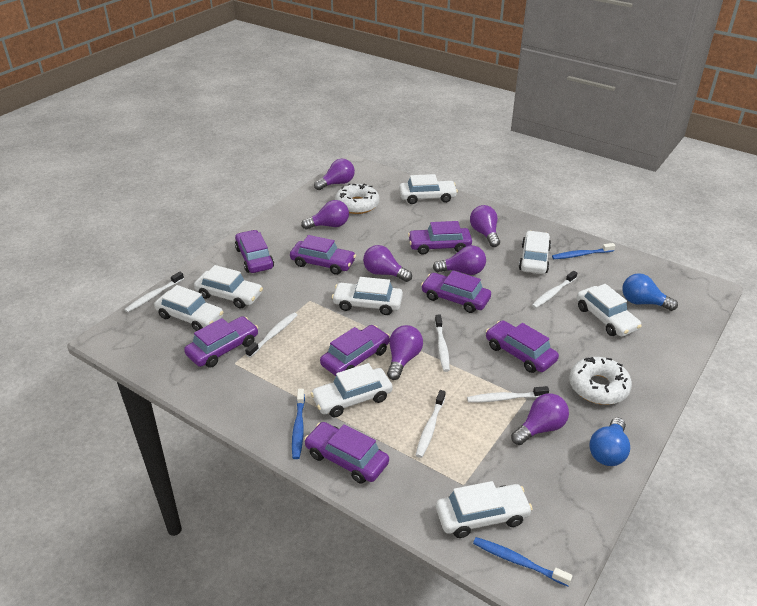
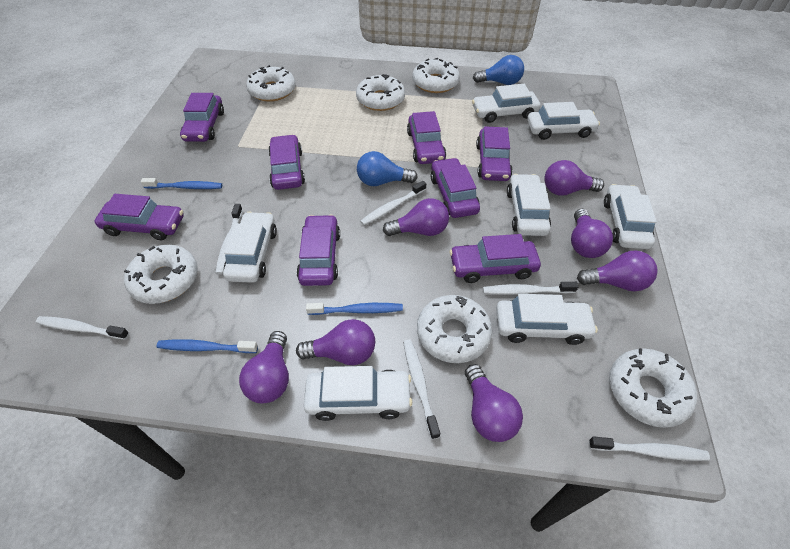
white car: 8 -> 7
white donut: 2 -> 6

